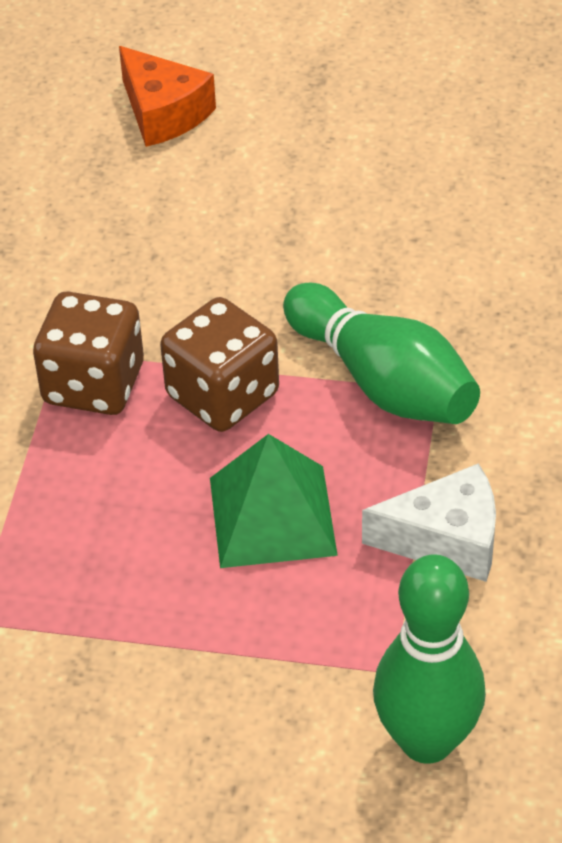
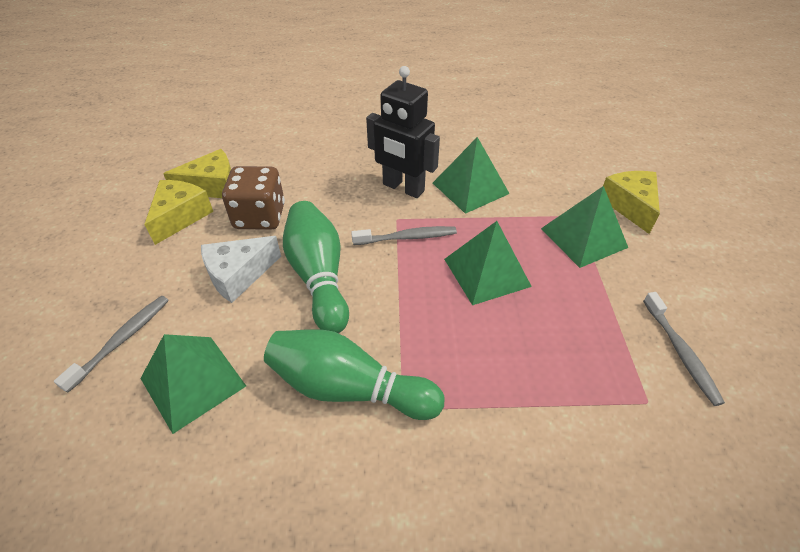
black robot: 0 -> 1
brown dice: 2 -> 1
green pyramid: 1 -> 4
grey toothbrush: 0 -> 3
orange cheese: 1 -> 0
yellow cheese: 0 -> 3

